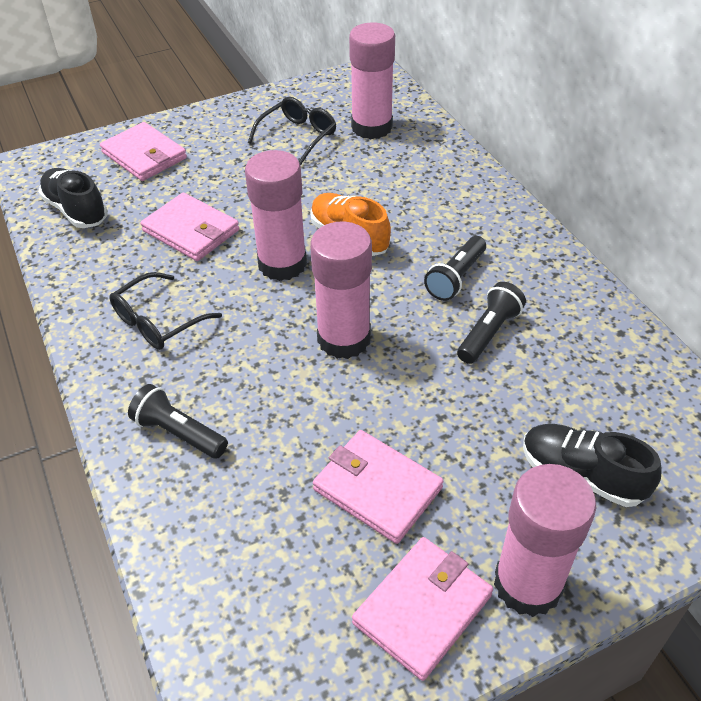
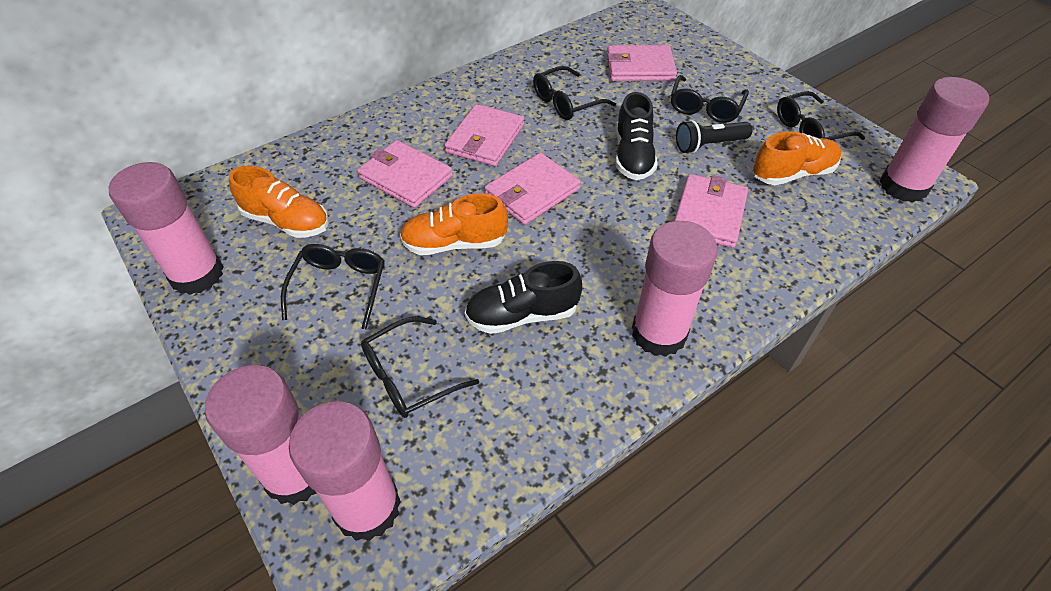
black flashlight: 3 -> 1
black glasses: 2 -> 5
orange shoe: 1 -> 3
pink glue stick: 4 -> 5
pink wallet: 4 -> 5

